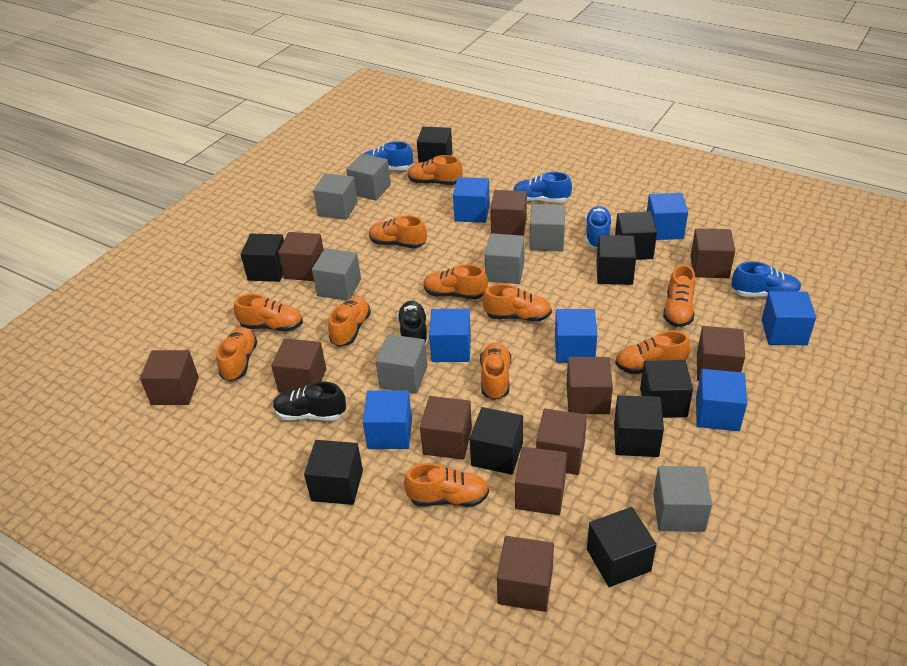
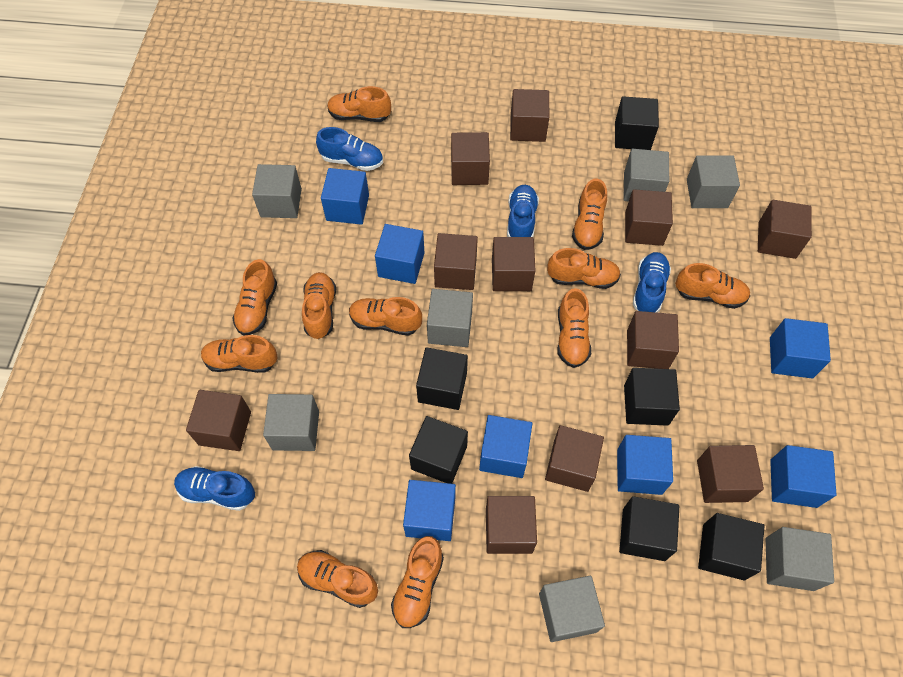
black cube: 9 -> 6
black shoe: 2 -> 0

